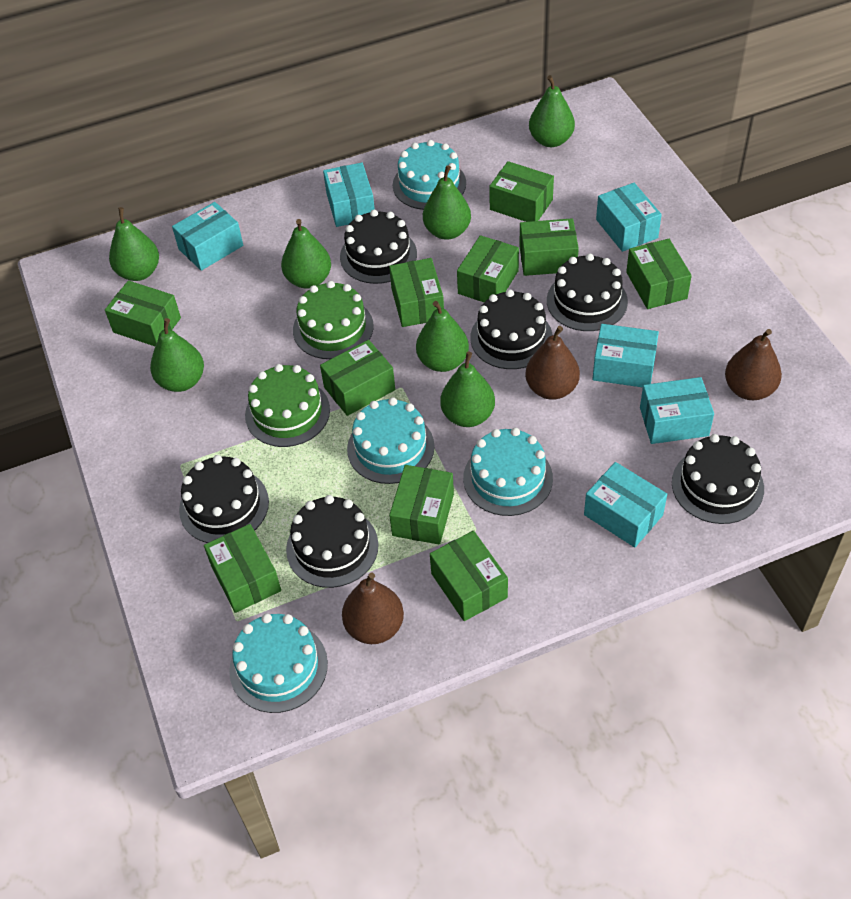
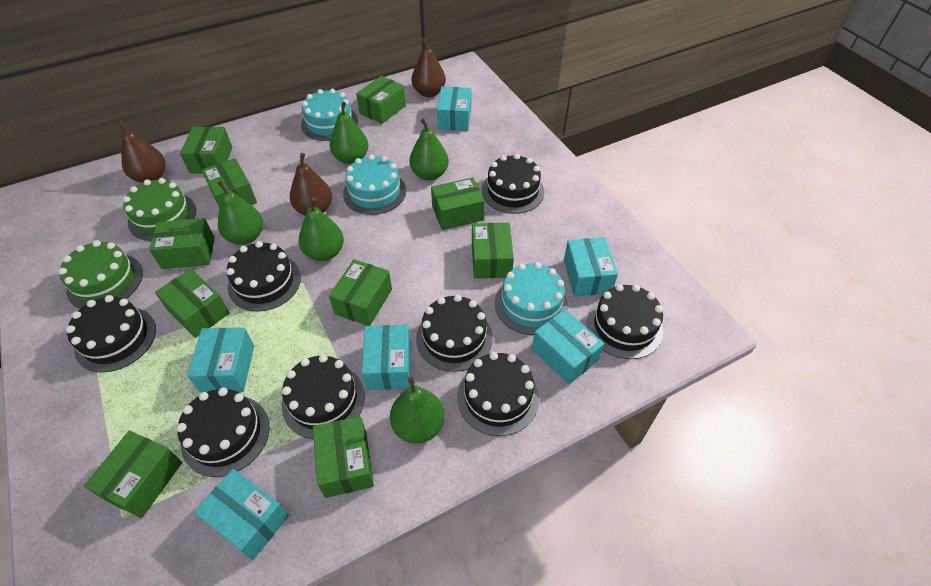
black cake: 6 -> 8
green pear: 7 -> 5
turquoise cake: 4 -> 3

